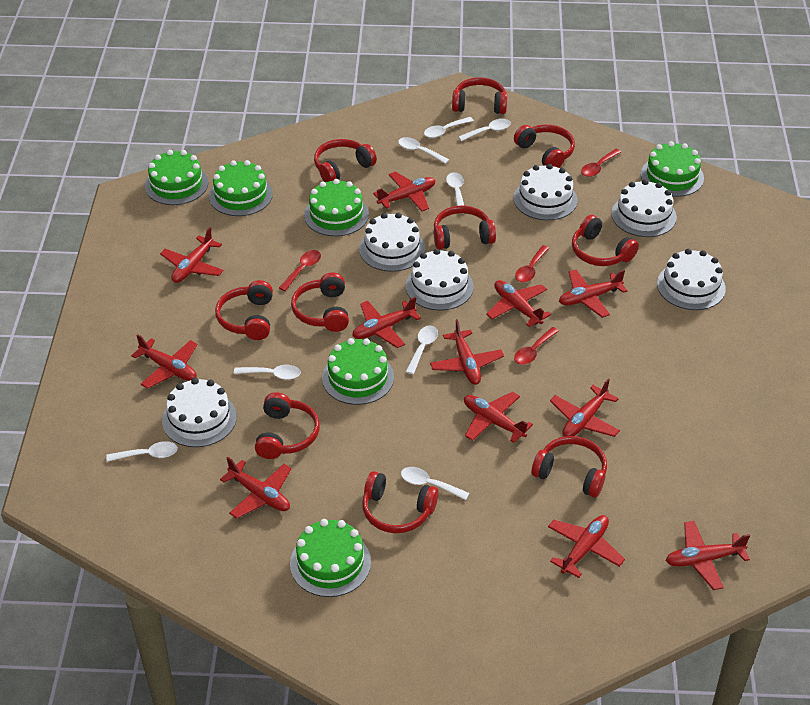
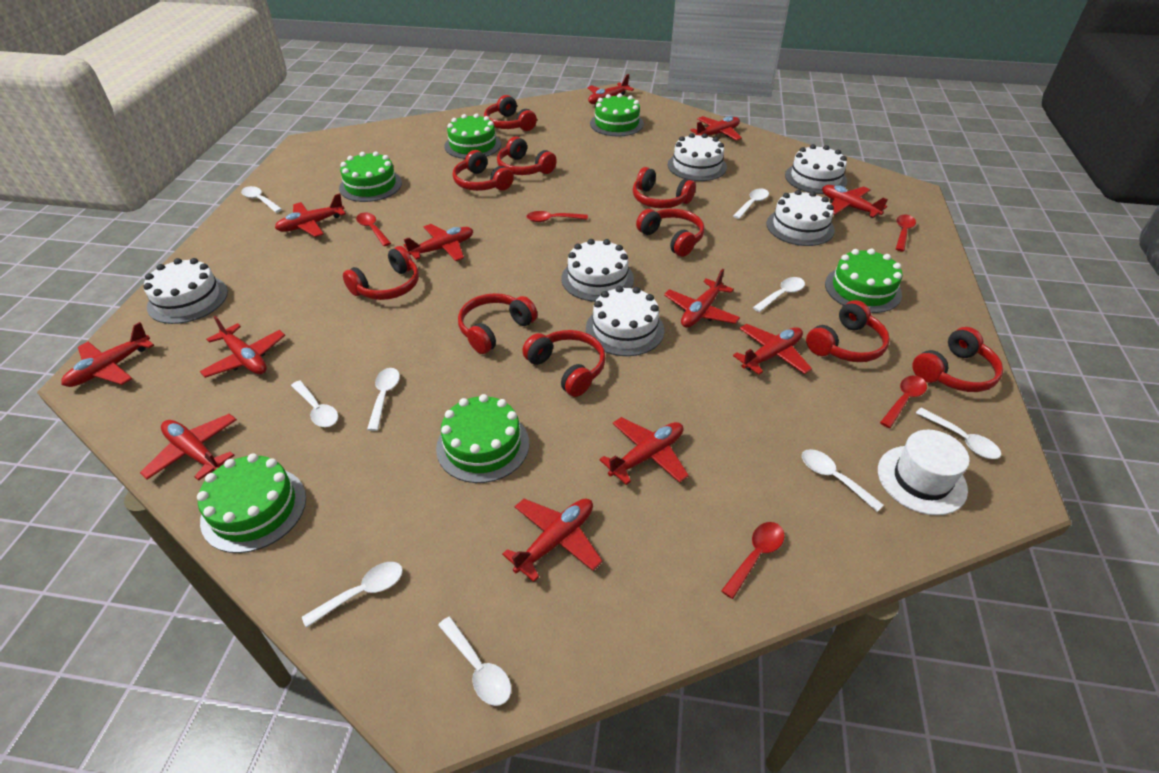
red spoon: 4 -> 5
white hat: 0 -> 1
white spoon: 8 -> 9

